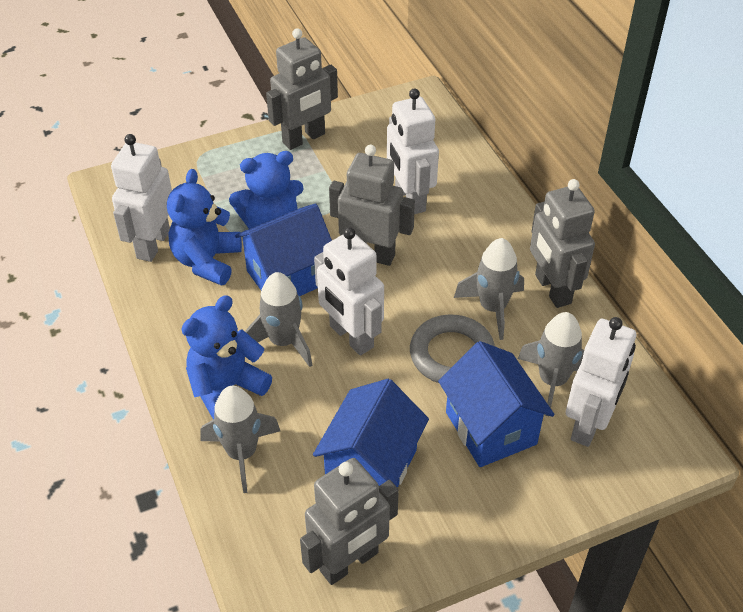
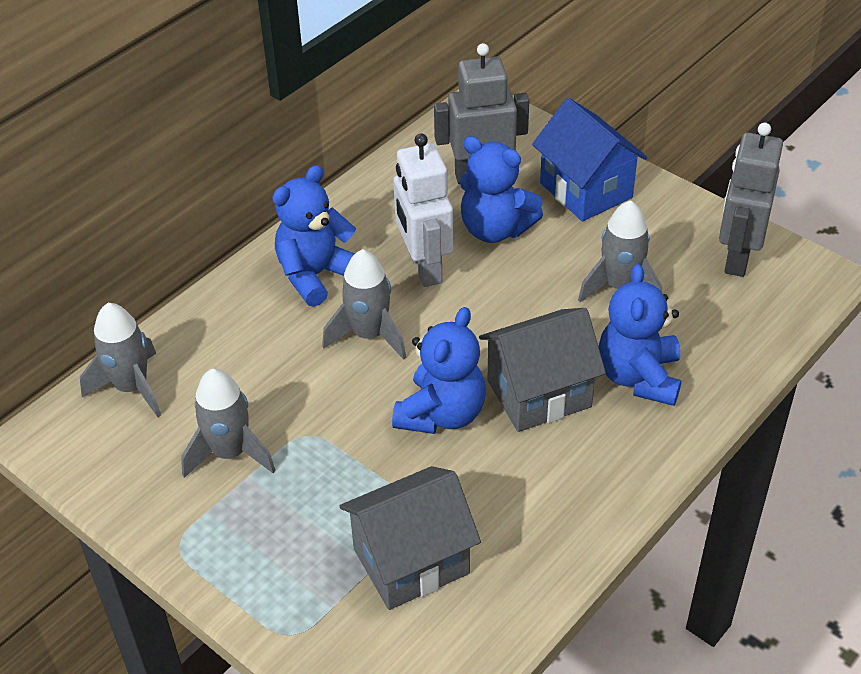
blue house: 3 -> 1
blue teddy bear: 3 -> 4
grey house: 0 -> 2
grey ring: 1 -> 0
grey robot: 4 -> 2
white robot: 4 -> 1

